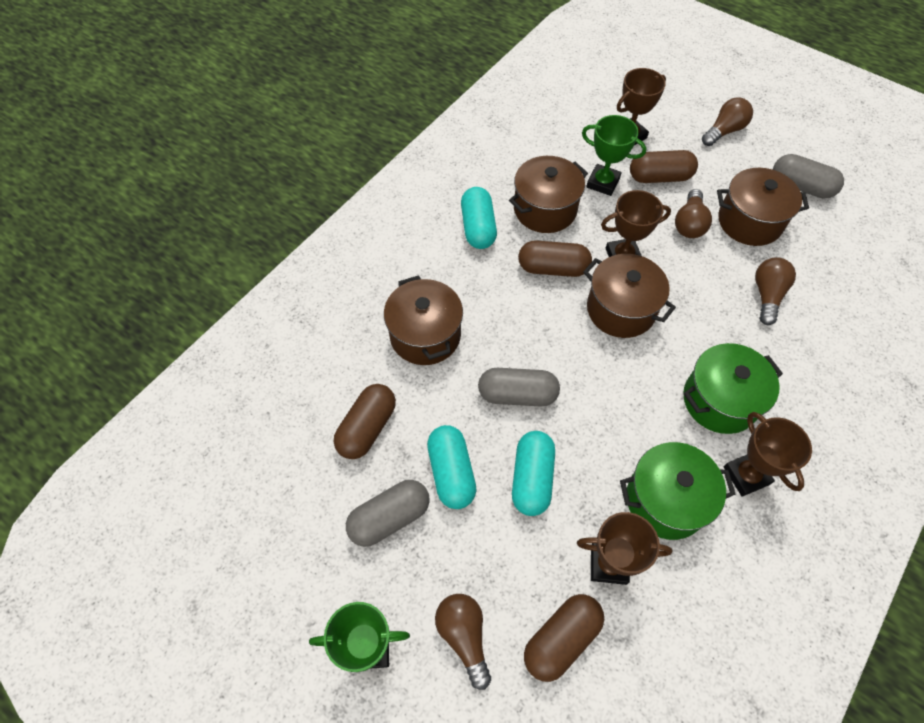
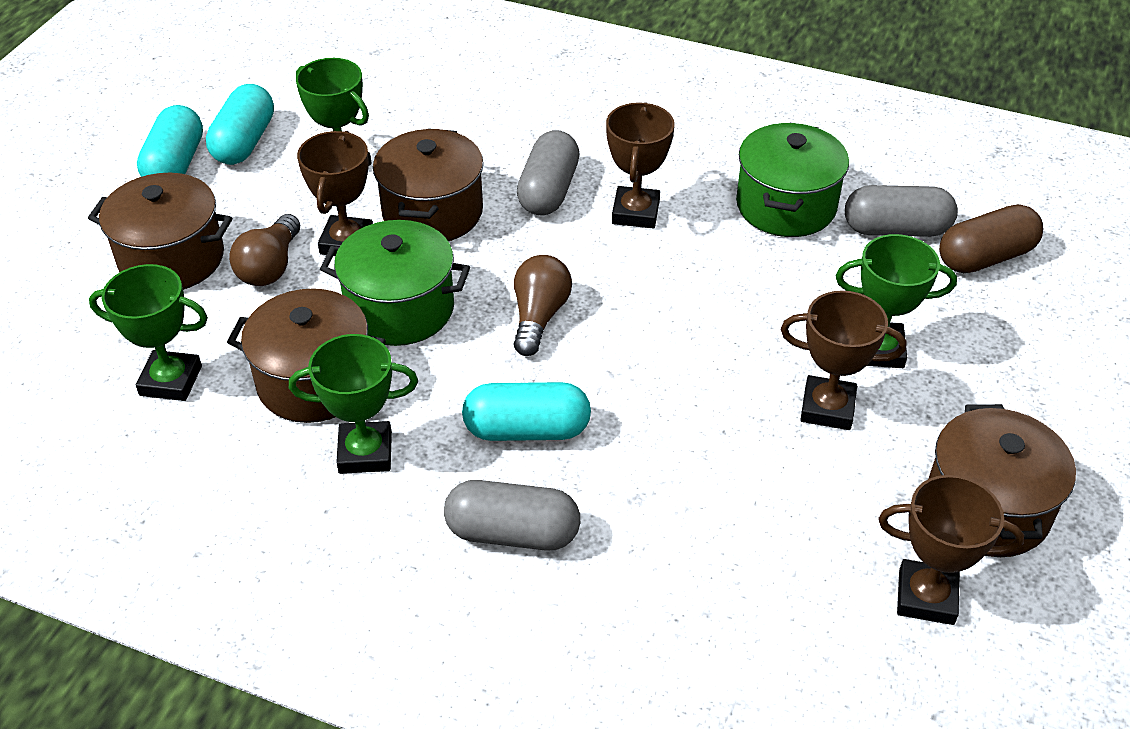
brown capsule: 4 -> 1
brown light bulb: 4 -> 2
green trophy: 2 -> 4

